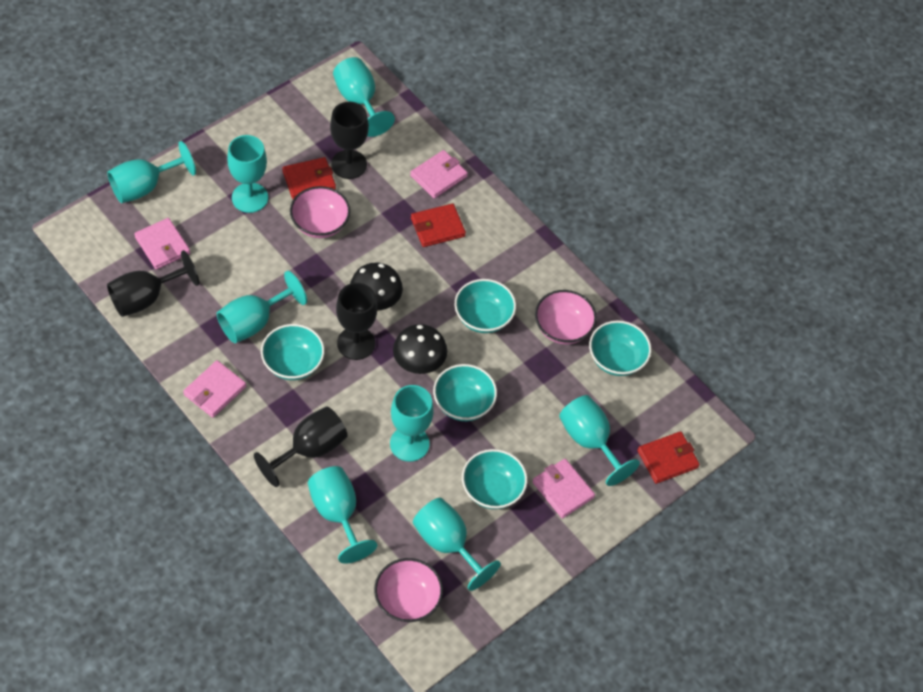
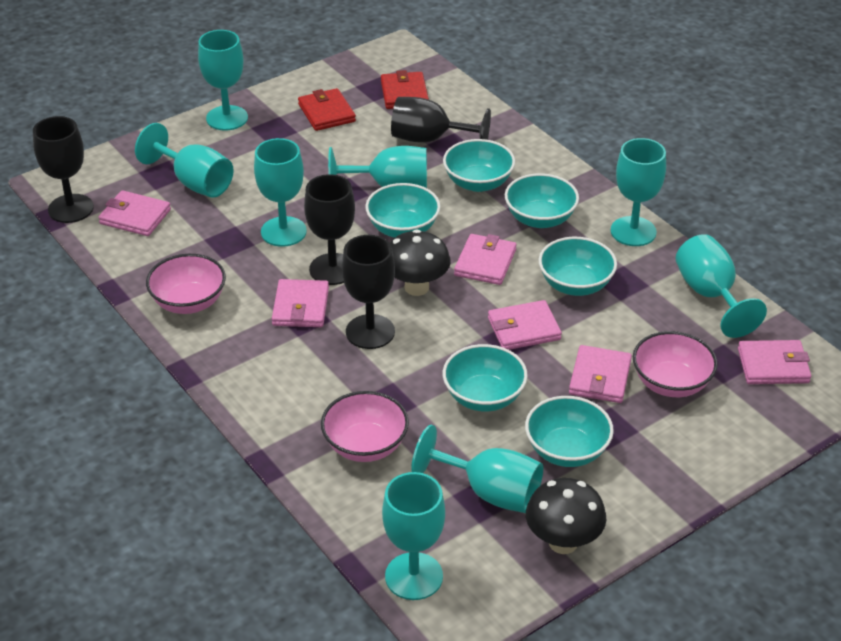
pink wallet: 4 -> 6
red wallet: 3 -> 2
turquoise bowl: 5 -> 6

